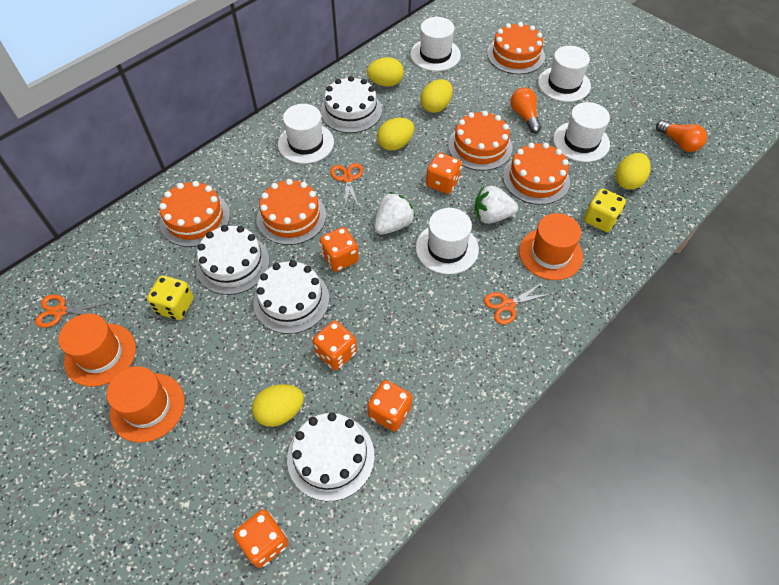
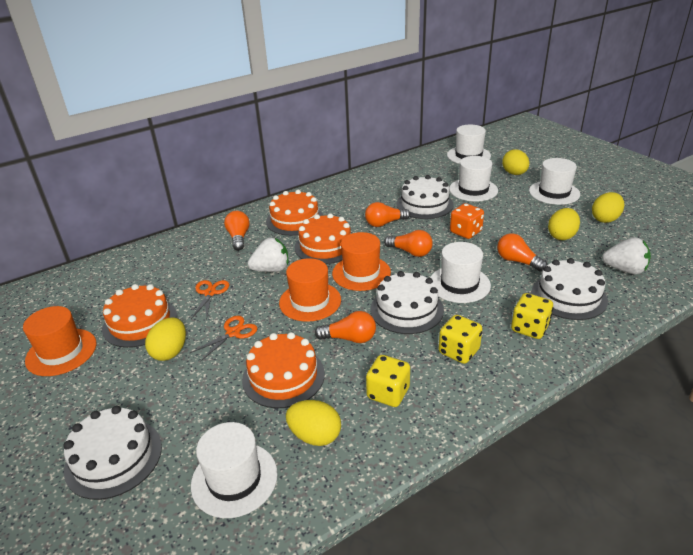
orange cake: 5 -> 4
orange dice: 5 -> 1
orange light bulb: 2 -> 5
orange scissors: 3 -> 2
yellow dice: 2 -> 3

